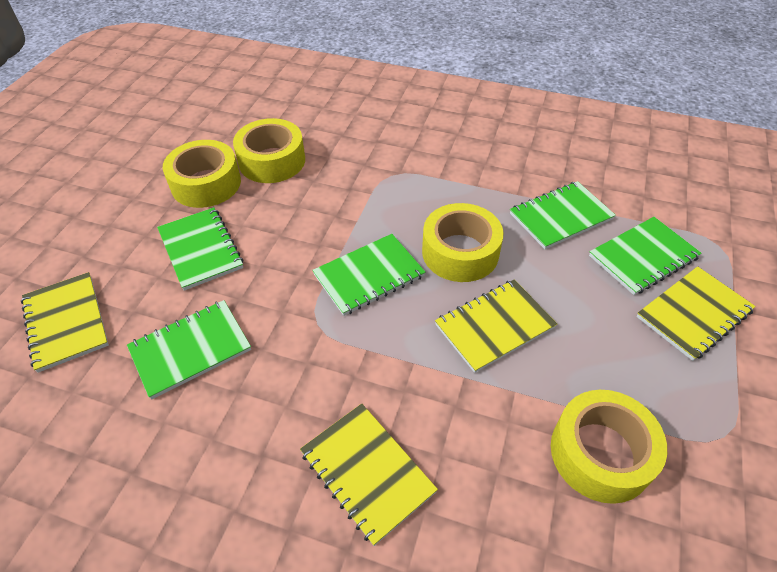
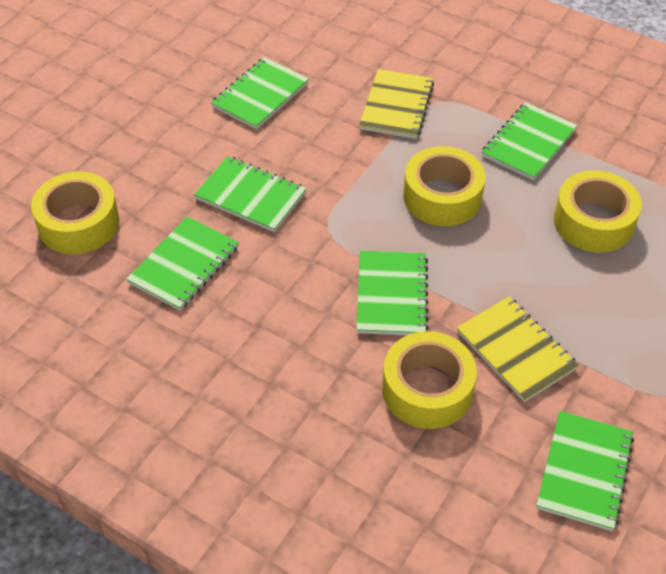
green notebook: 5 -> 6
yellow notebook: 4 -> 2

